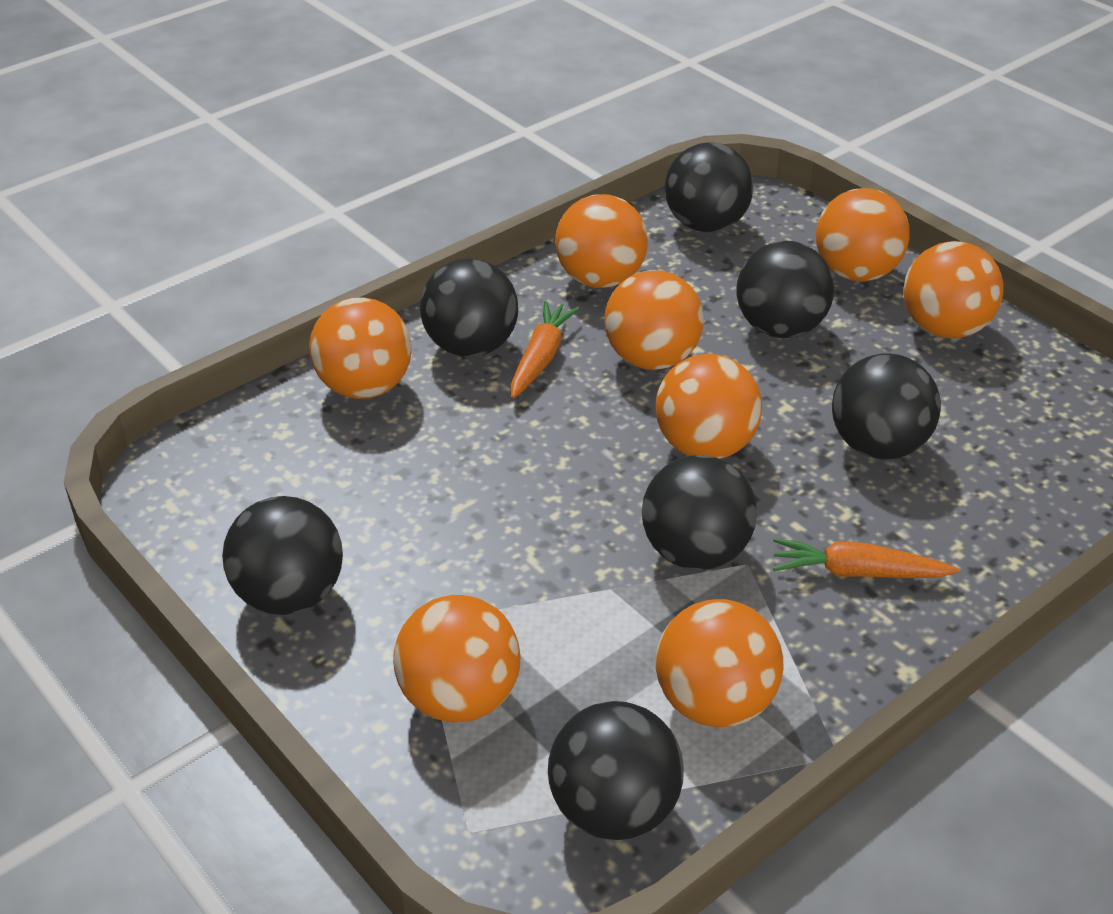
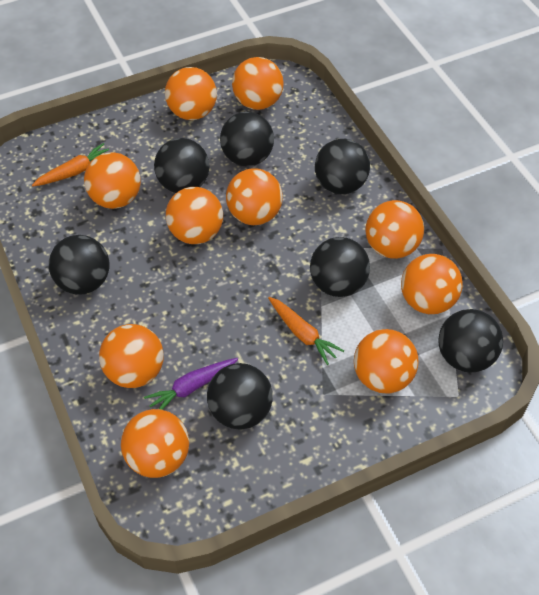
orange ball: 8 -> 10
purple carrot: 0 -> 1

